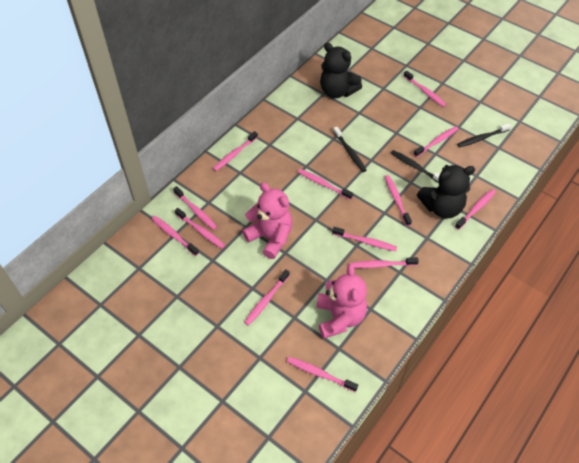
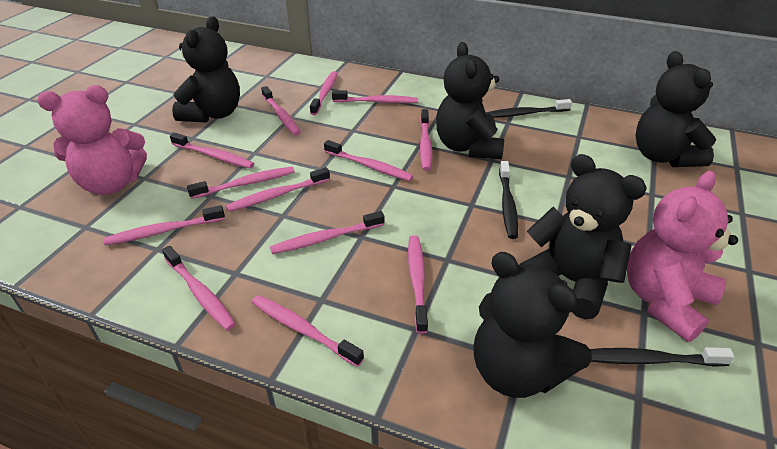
black teddy bear: 2 -> 5

